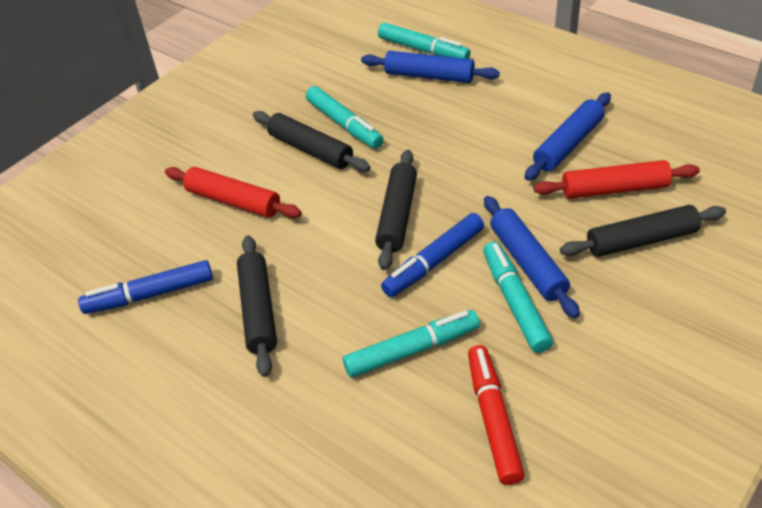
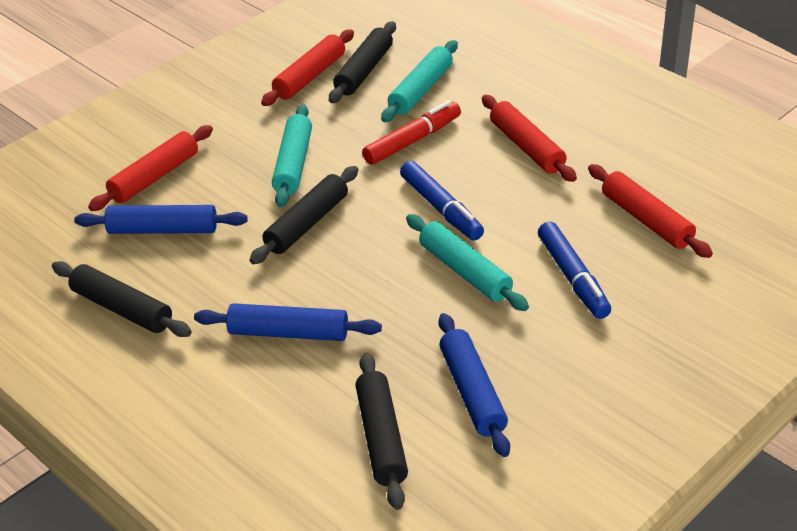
red rolling pin: 2 -> 4
turquoise marker: 4 -> 0
turquoise rolling pin: 0 -> 3

